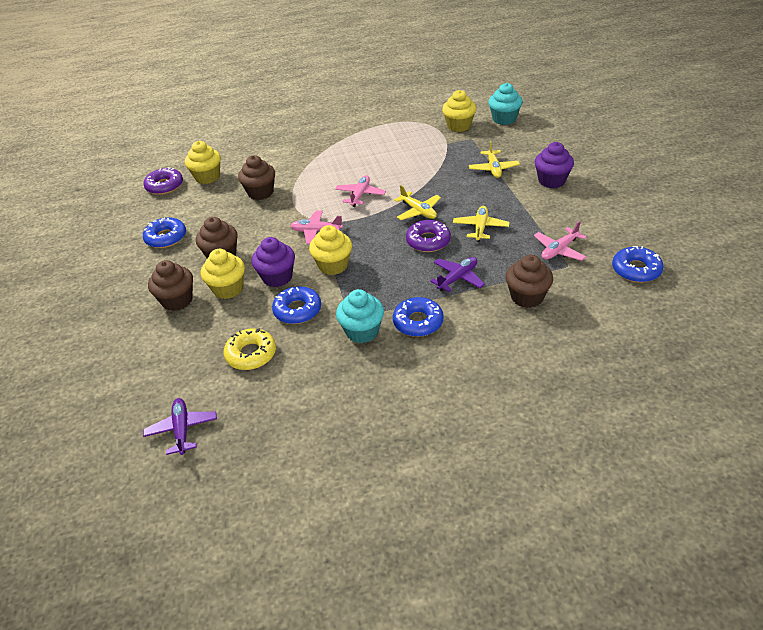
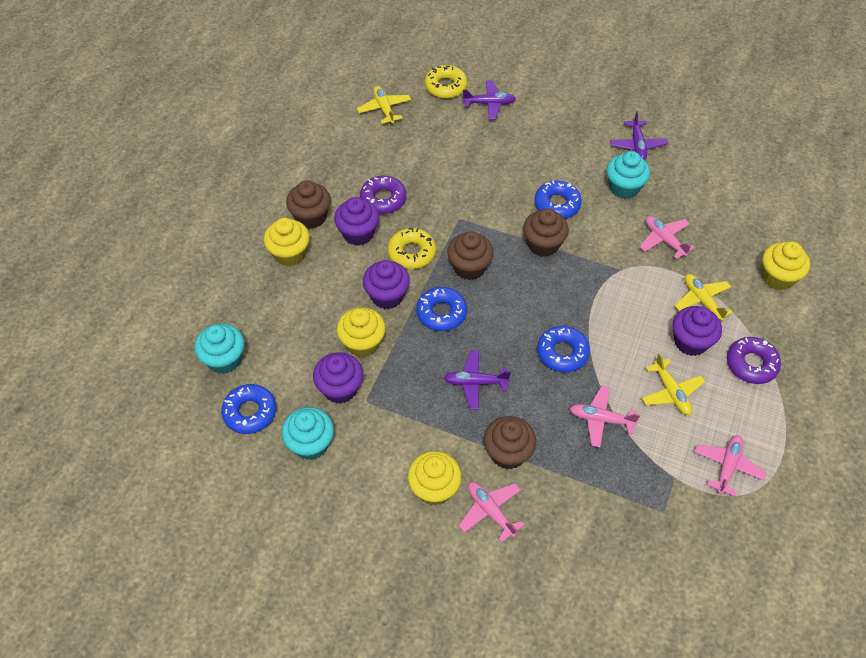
pink plane: 3 -> 4
purple cupcake: 2 -> 4
purple plane: 2 -> 3
turquoise cupcake: 2 -> 3
yellow donut: 1 -> 2

